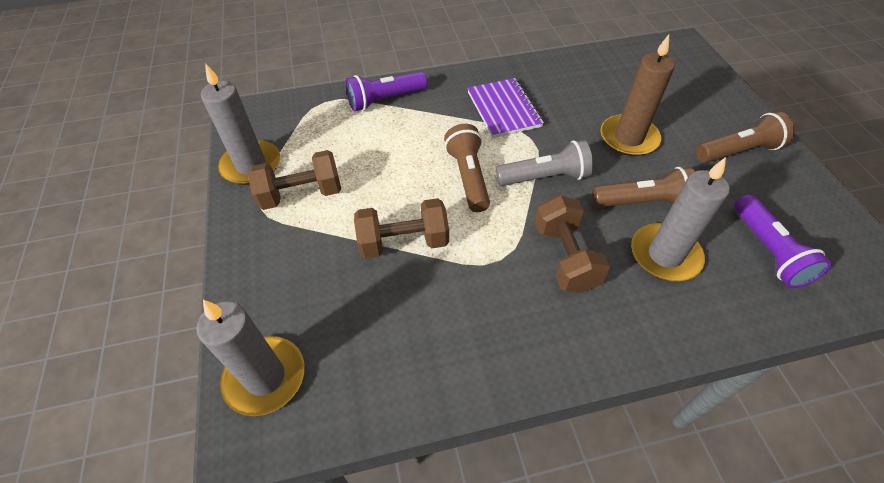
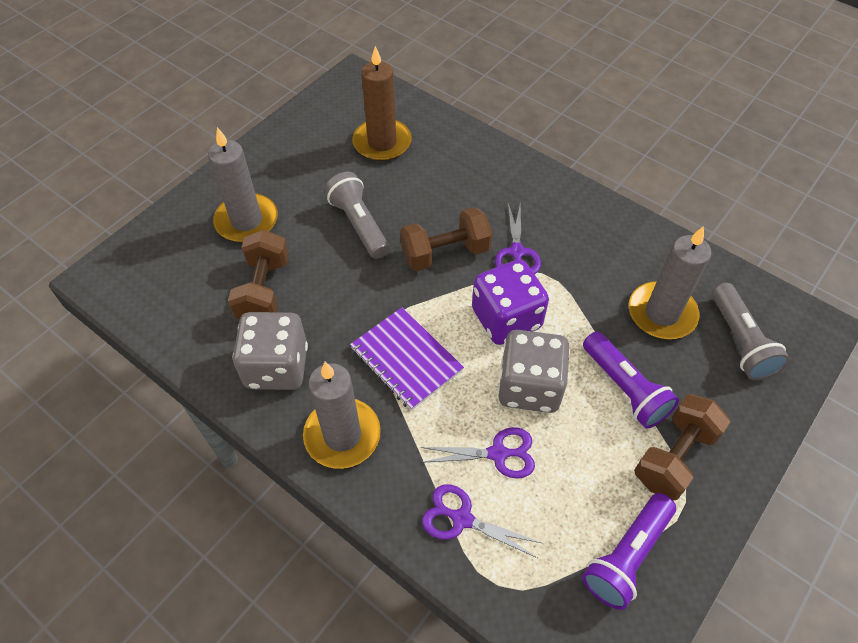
brown flashlight: 3 -> 0
grey dice: 0 -> 2
grey flashlight: 1 -> 2
purple dice: 0 -> 1
purple scissors: 0 -> 3

